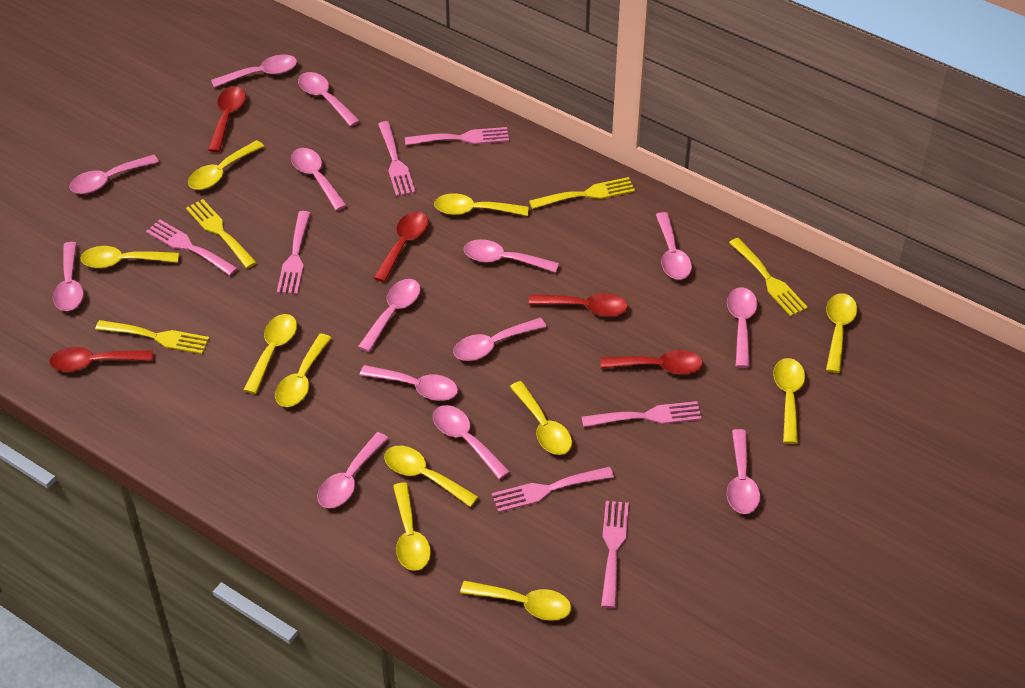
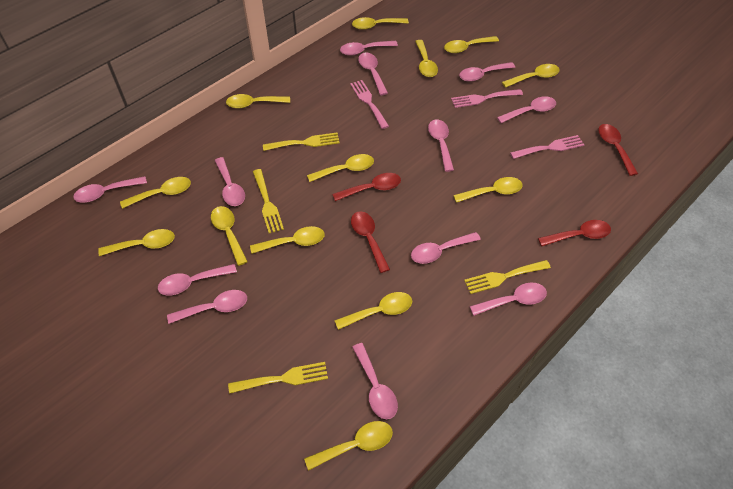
pink fork: 7 -> 3
pink spoon: 14 -> 12
red spoon: 5 -> 4
yellow spoon: 11 -> 13

